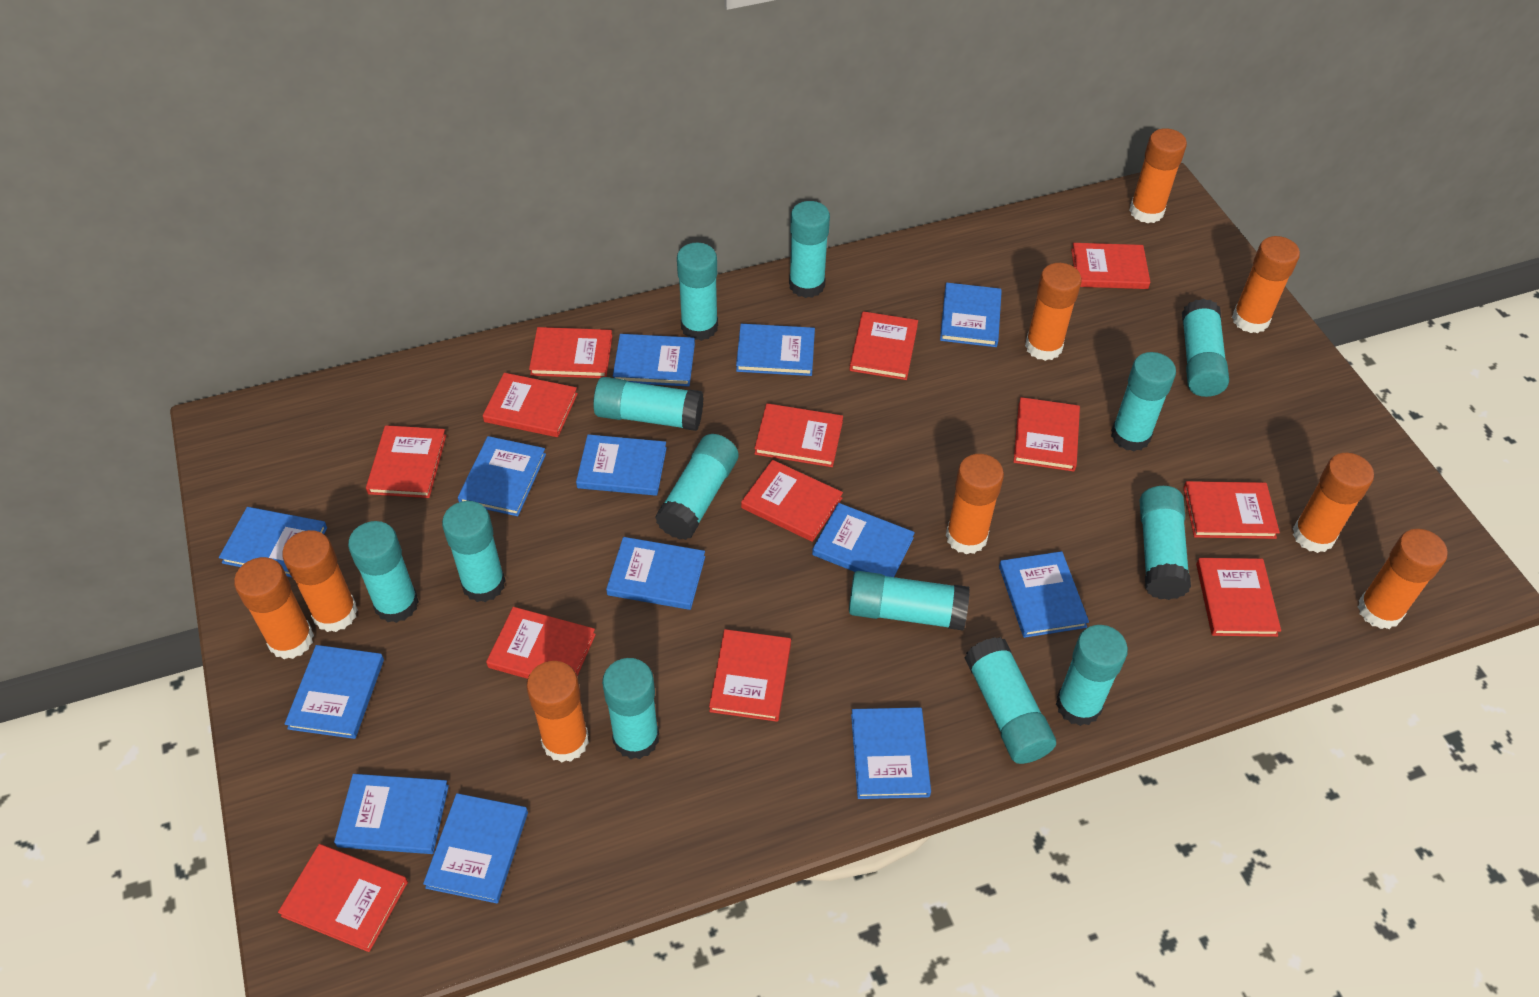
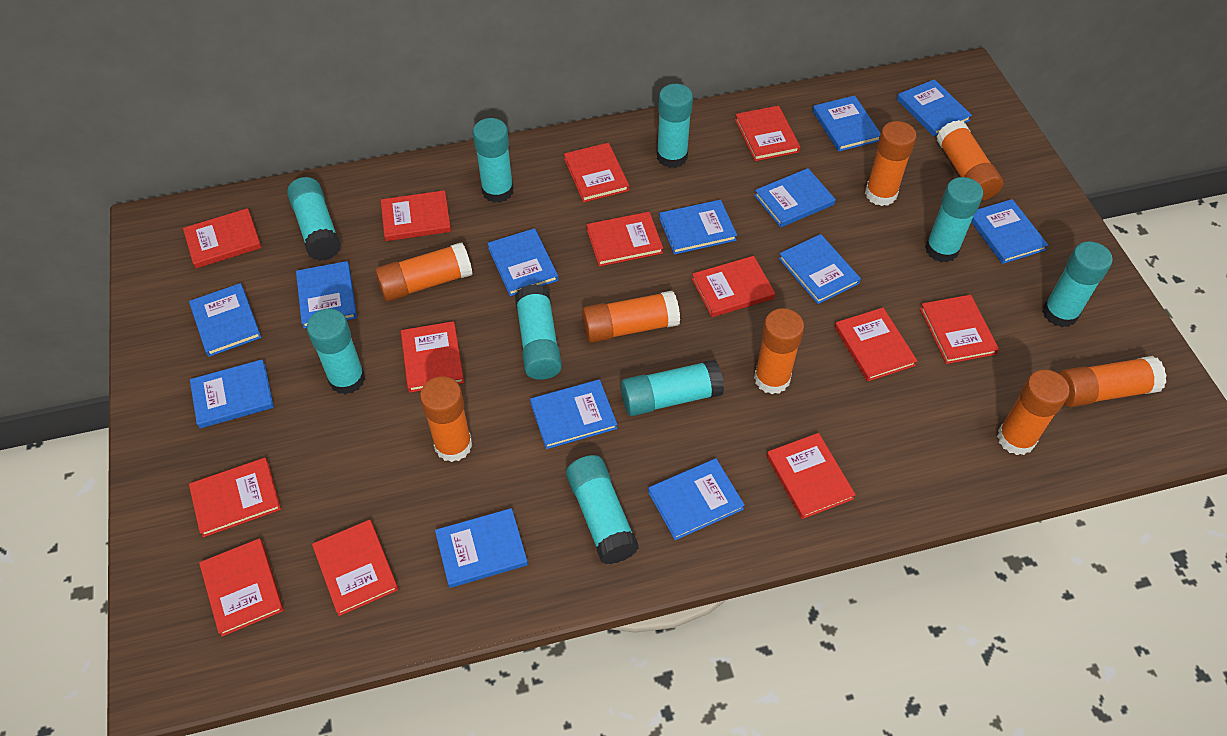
orange glue stick: 9 -> 8
turquoise glue stick: 13 -> 9

